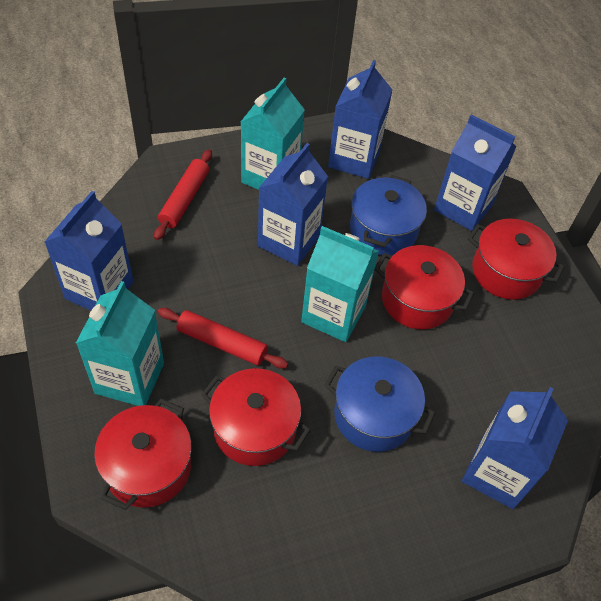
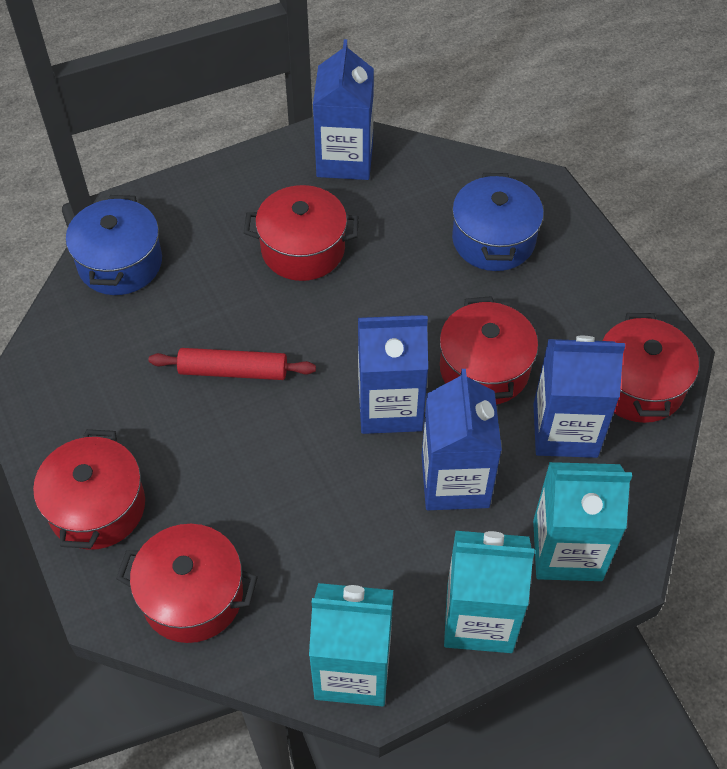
blue carton: 5 -> 4
red pot: 4 -> 5
red rolling pin: 2 -> 1

